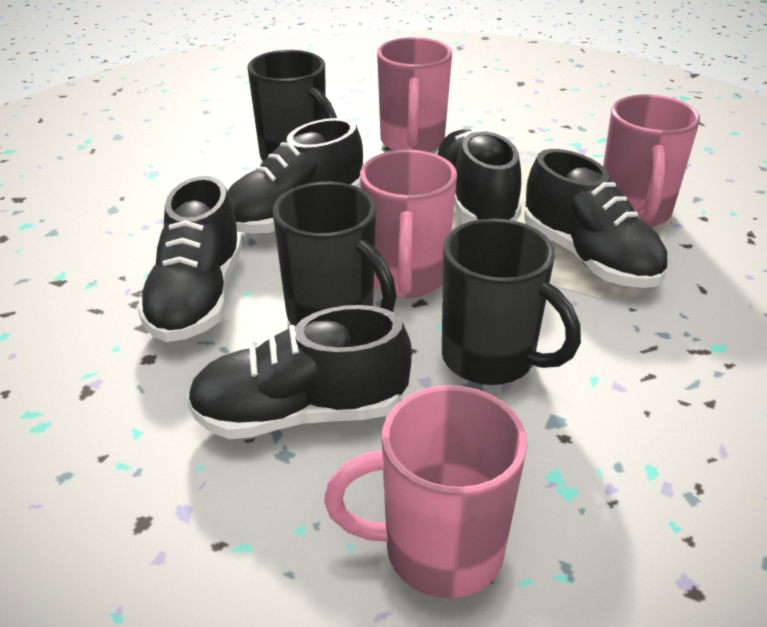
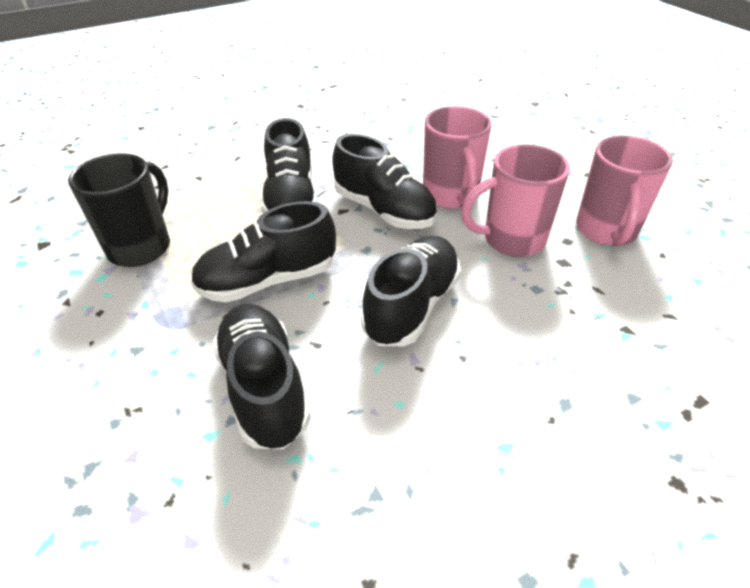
black mug: 3 -> 1
pink mug: 4 -> 3

